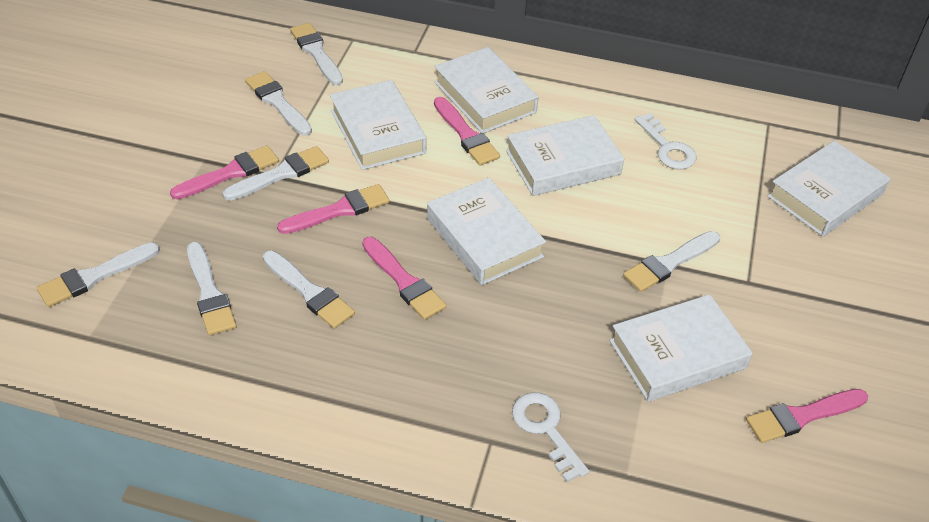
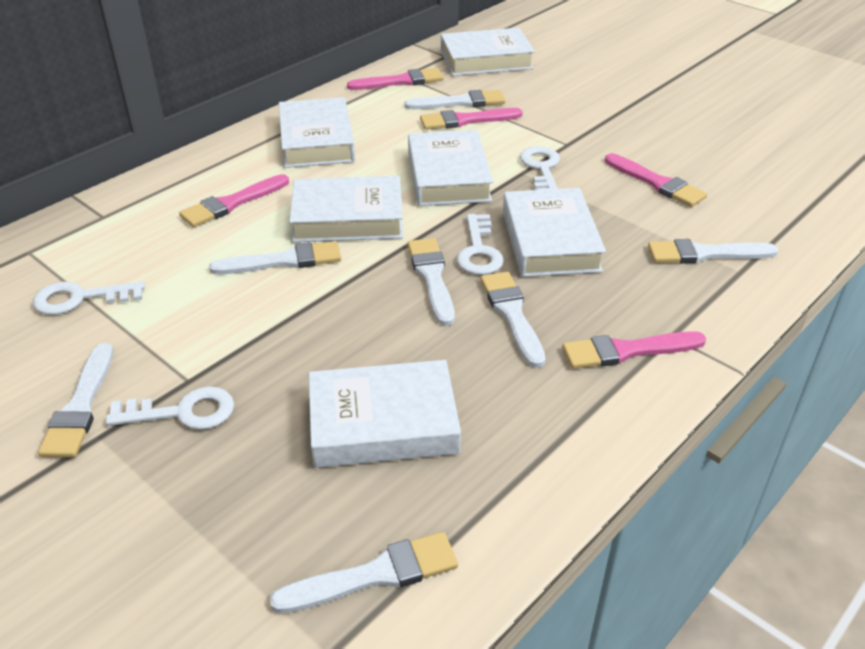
white key: 2 -> 4

